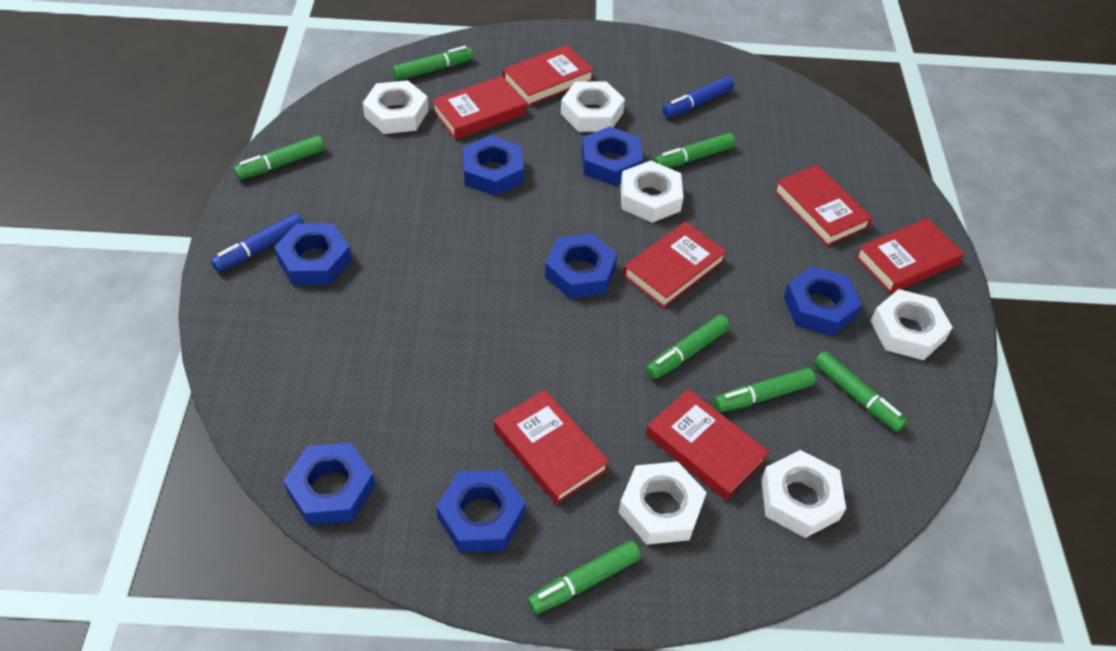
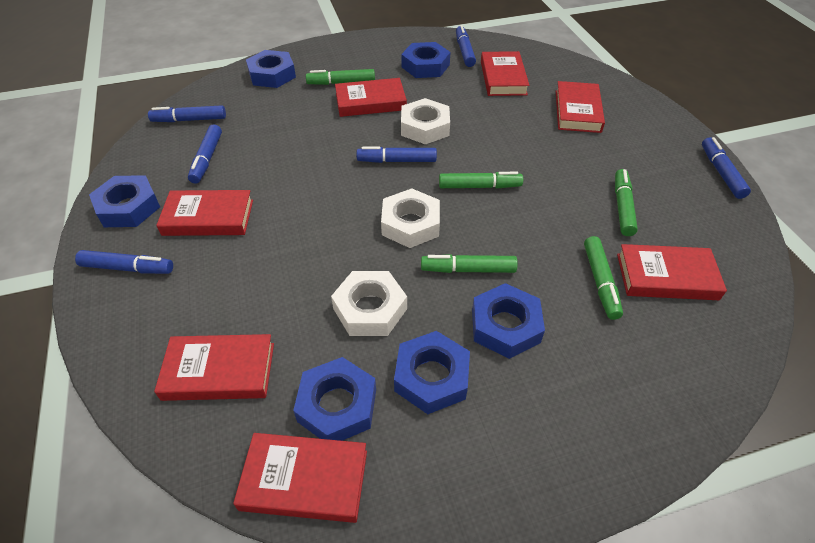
blue marker: 2 -> 6
blue nut: 7 -> 6
green marker: 7 -> 5
white nut: 6 -> 3

